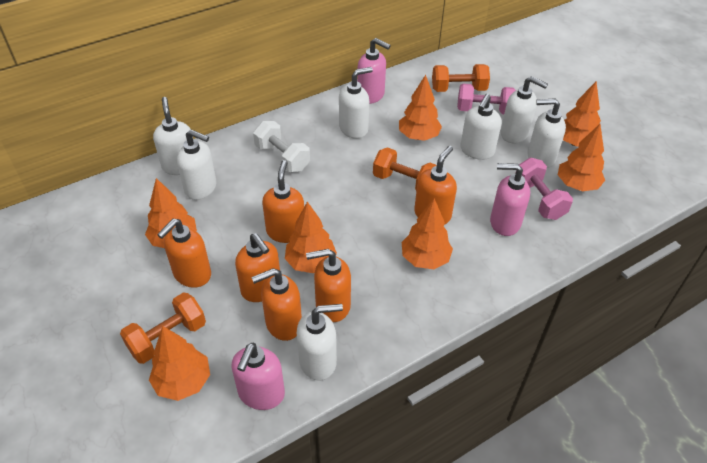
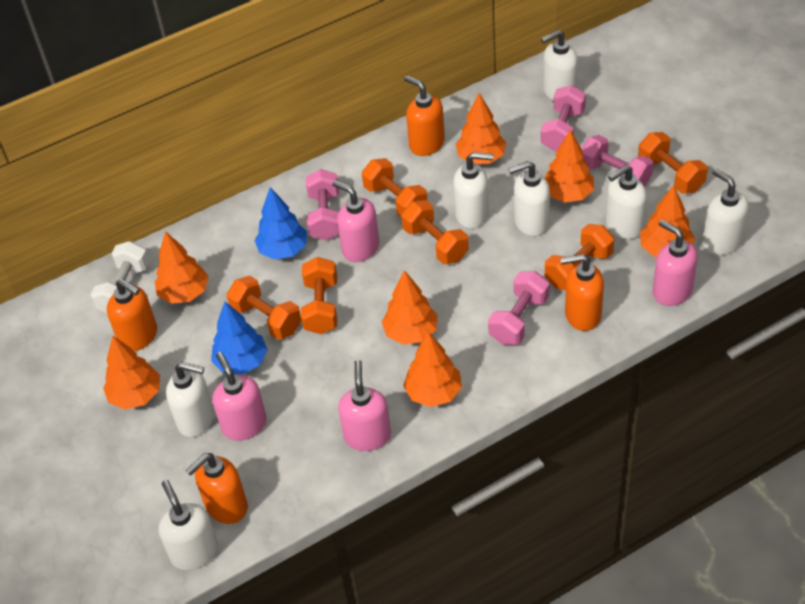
blue tree: 0 -> 2
orange dumbbell: 3 -> 6
orange soap dispenser: 6 -> 4
pink dumbbell: 2 -> 4
pink soap dispenser: 3 -> 4

